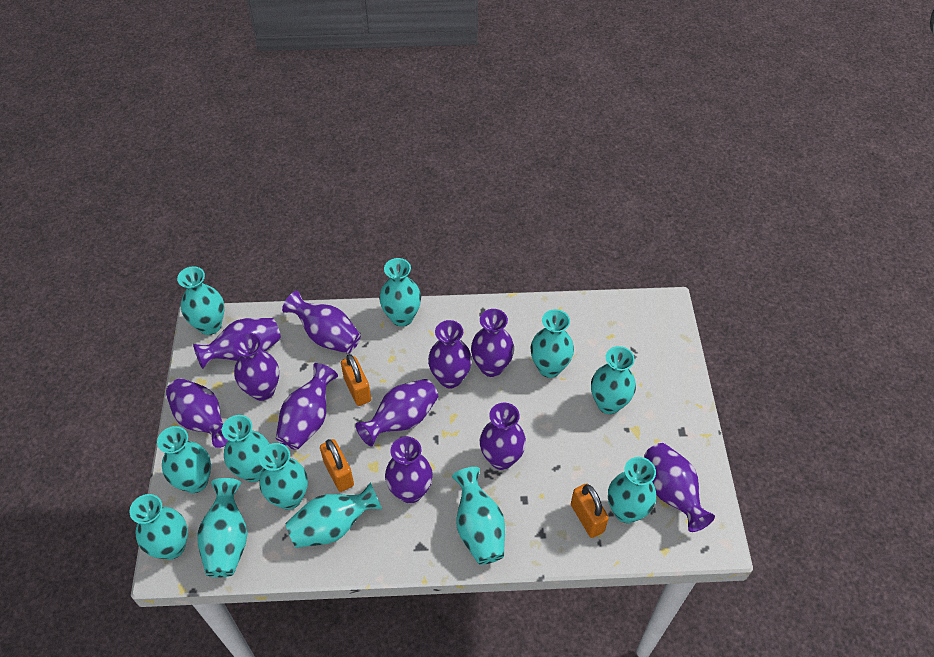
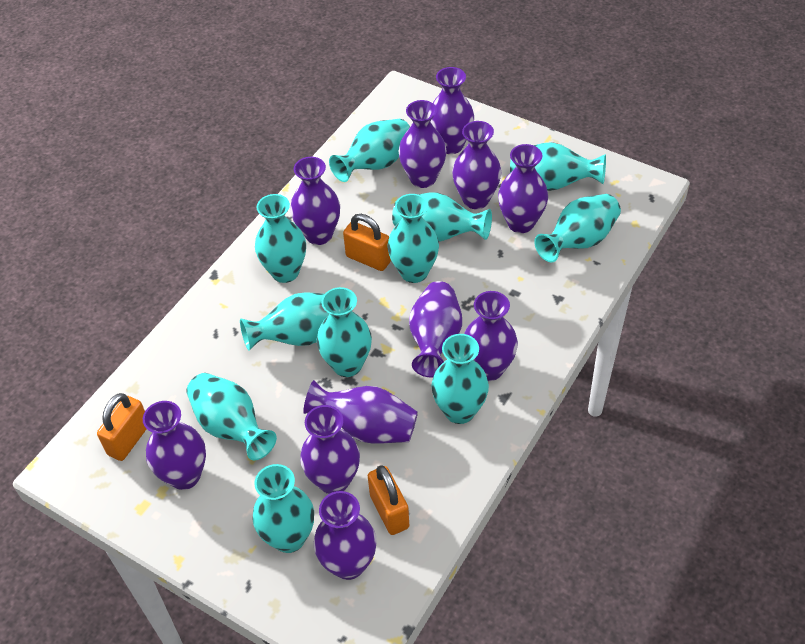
turquoise vase: 12 -> 11

